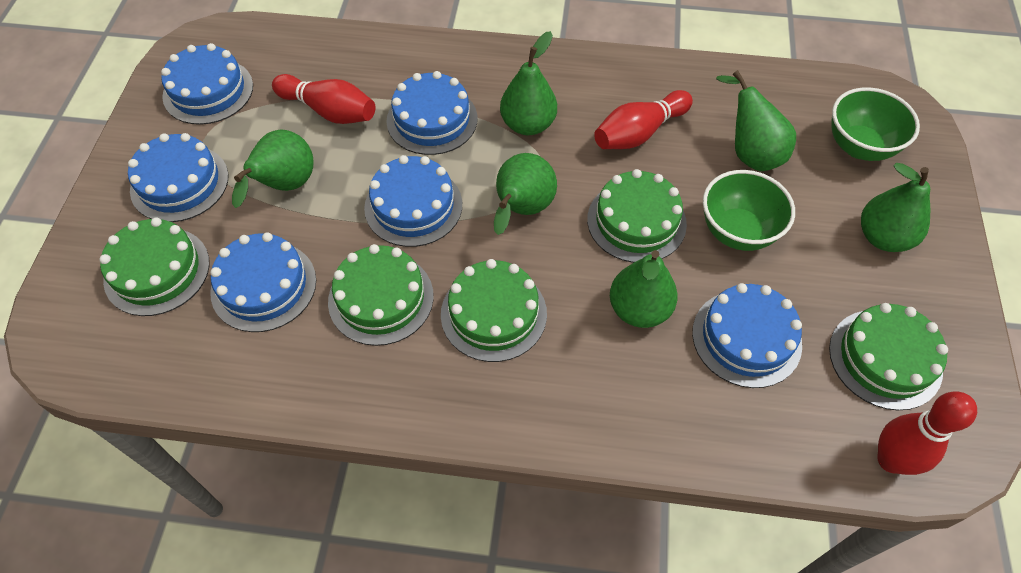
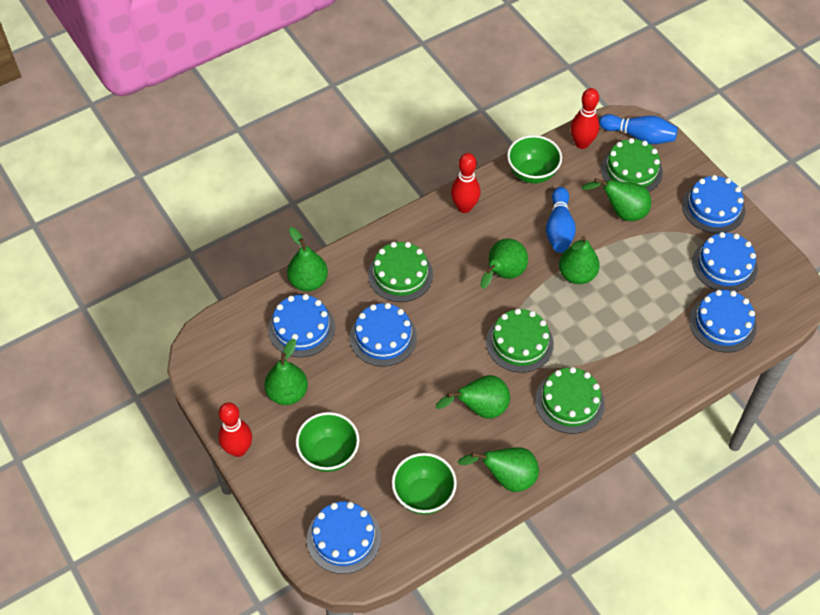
blue bowling pin: 0 -> 2
green bowl: 2 -> 3
green cake: 5 -> 4
green pear: 6 -> 7

